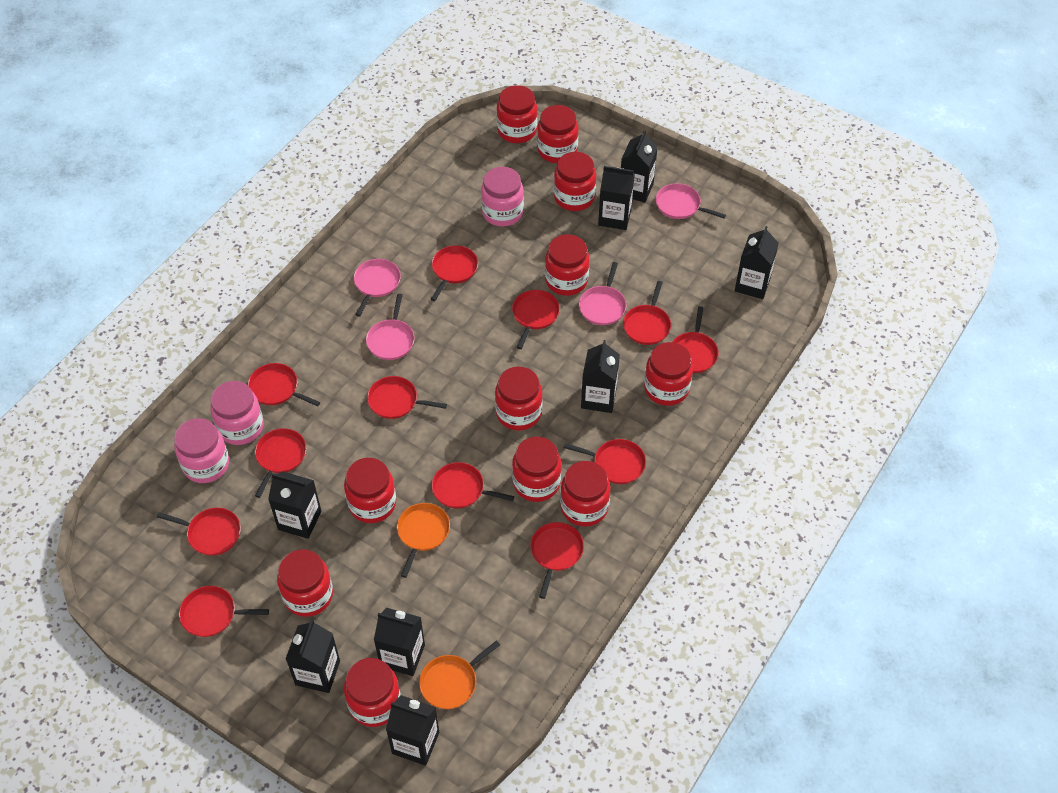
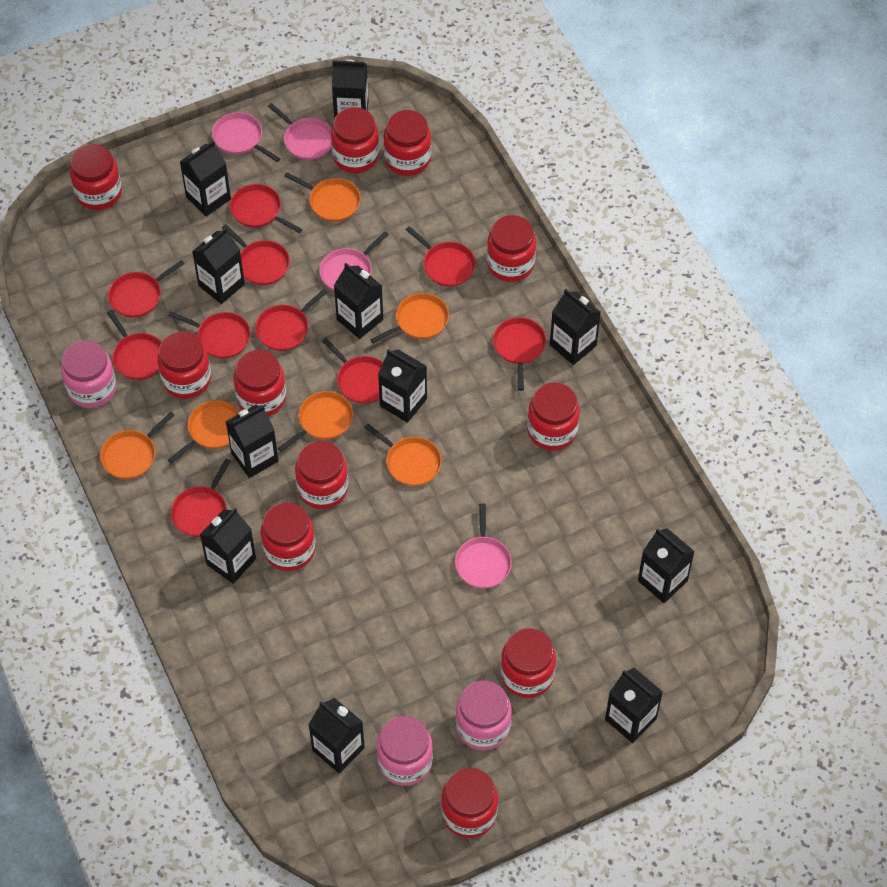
black carton: 8 -> 11
orange pan: 2 -> 6
red pan: 12 -> 10

